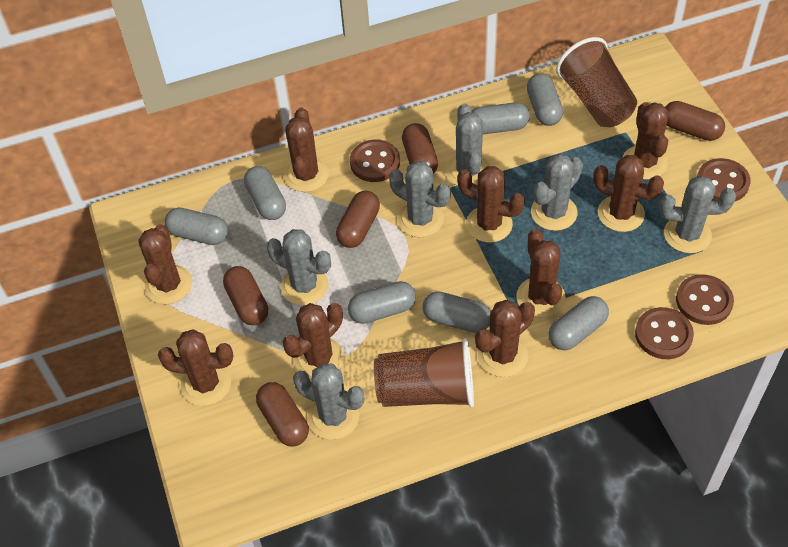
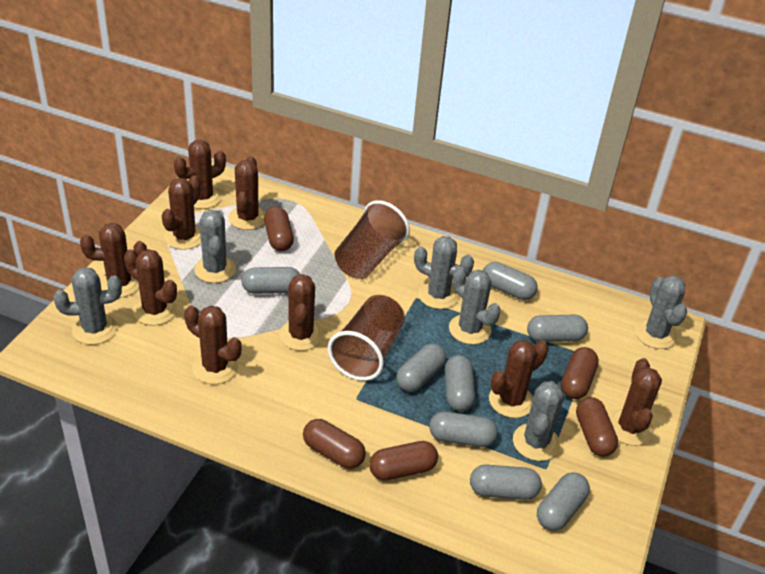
brown button: 4 -> 0
grey capsule: 7 -> 8

